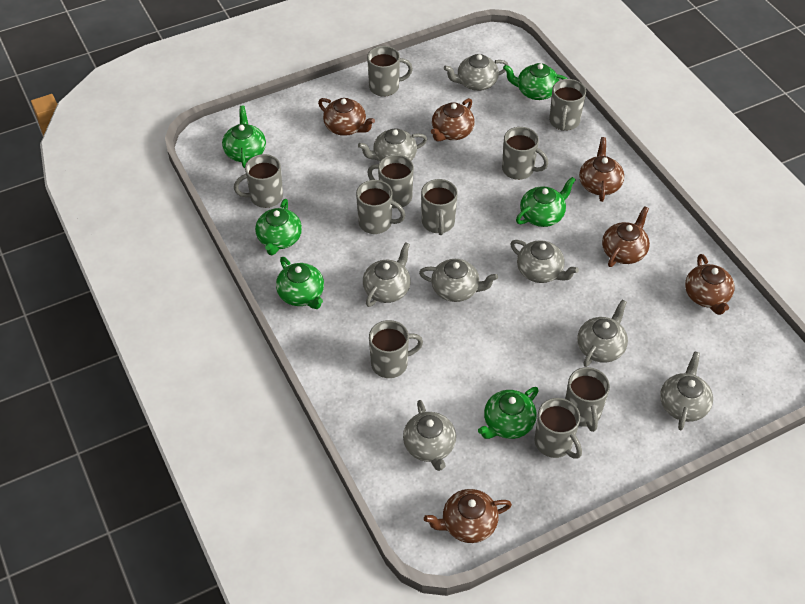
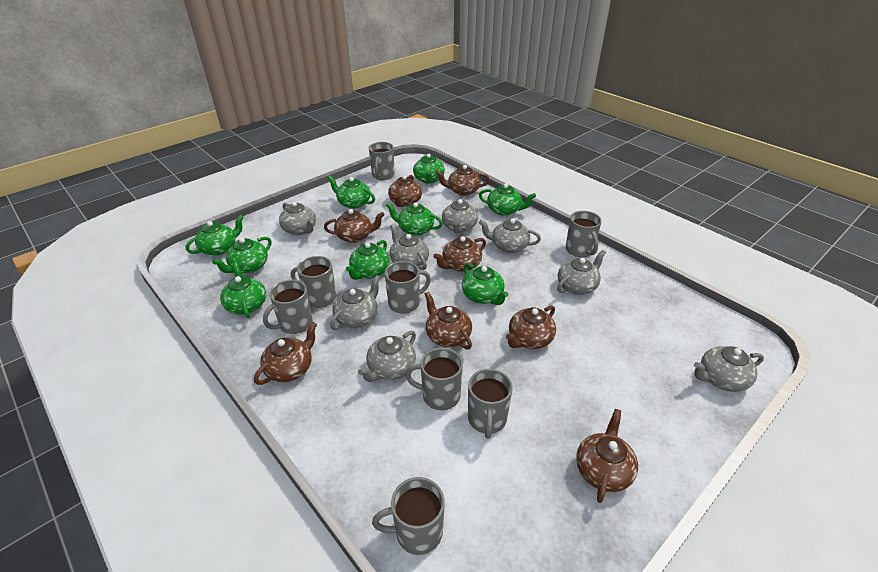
brown teapot: 6 -> 8
green teapot: 6 -> 9
grey mug: 10 -> 8

